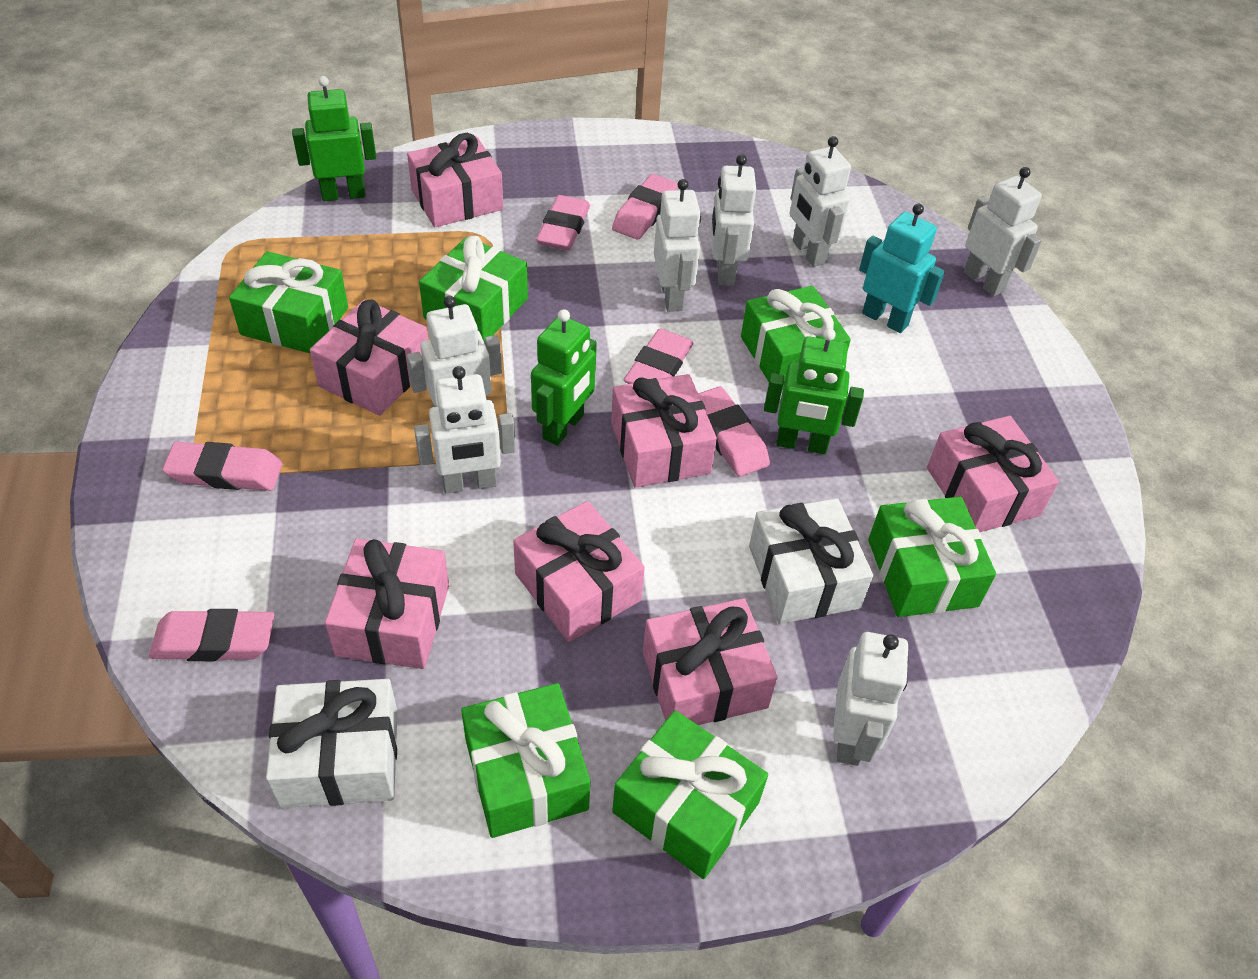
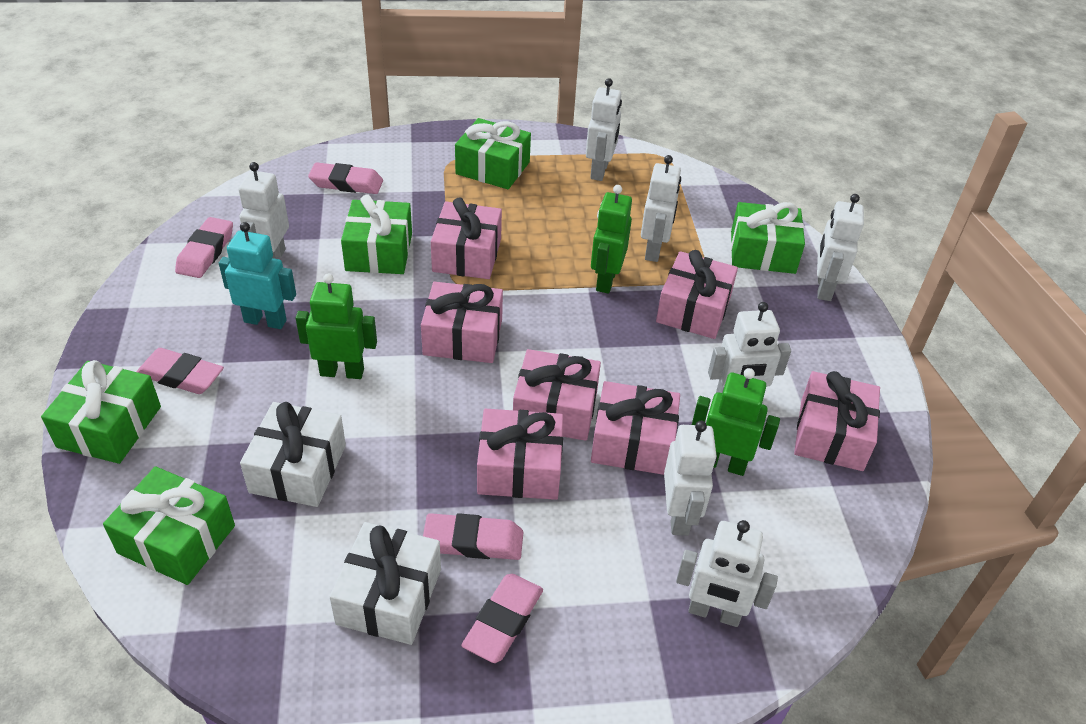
green gift: 6 -> 5
pink eraser: 6 -> 5

